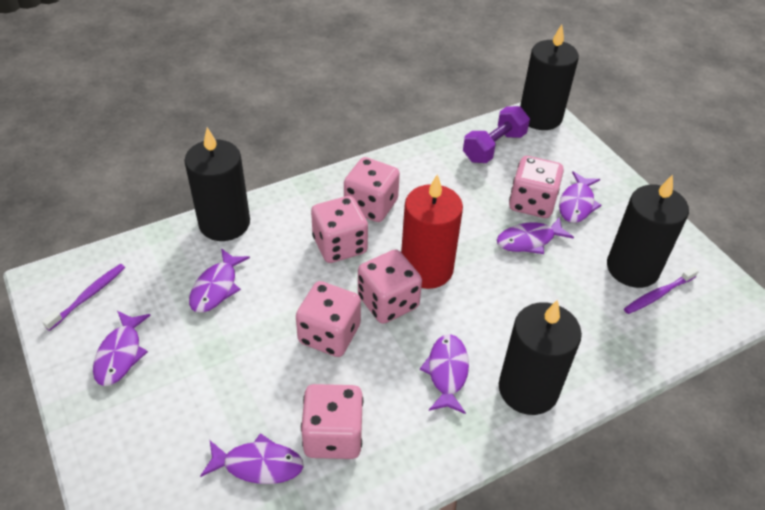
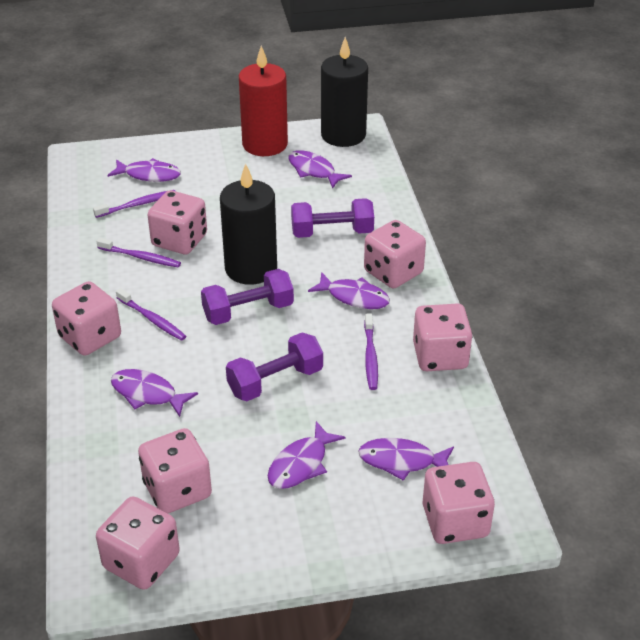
black candle: 4 -> 2
pink dice: 6 -> 7
purple dumbbell: 1 -> 3
purple toothbrush: 2 -> 4

